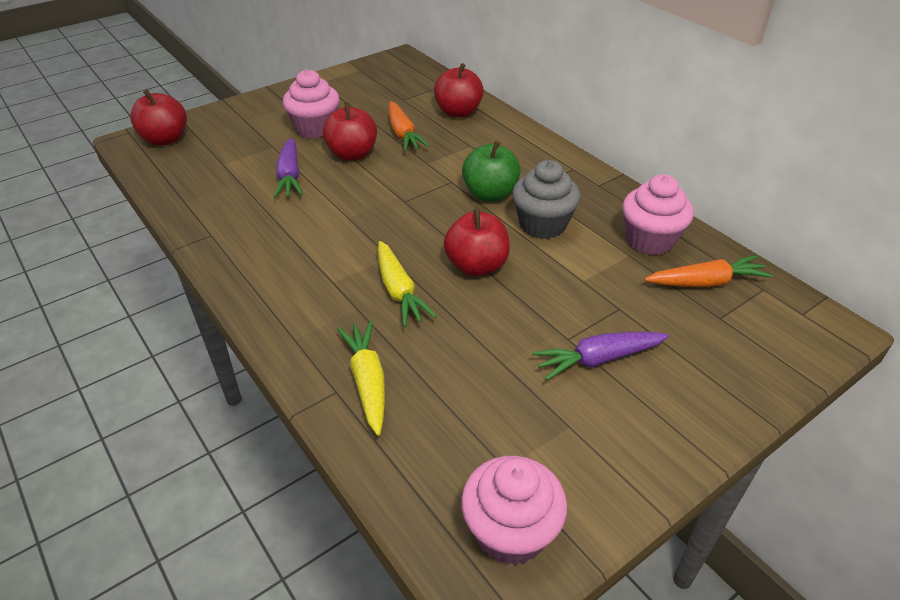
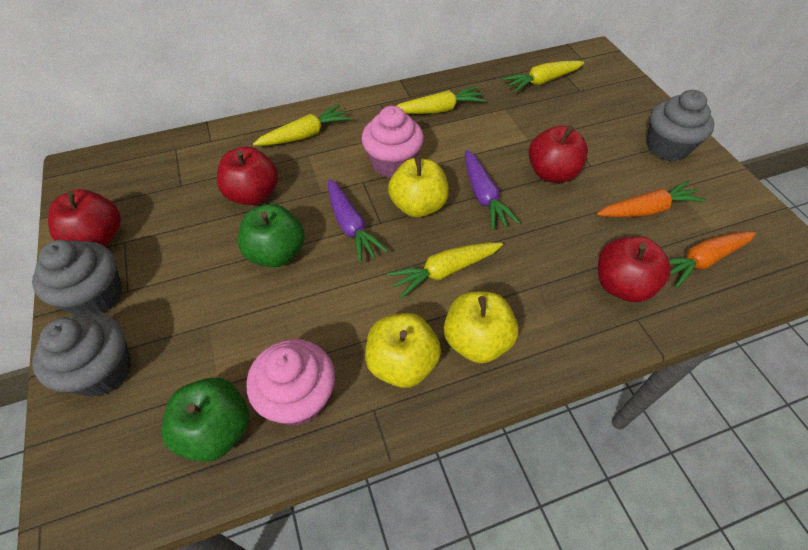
green apple: 1 -> 2
grey cupcake: 1 -> 3
pink cupcake: 3 -> 2
yellow apple: 0 -> 3
yellow carrot: 2 -> 4

